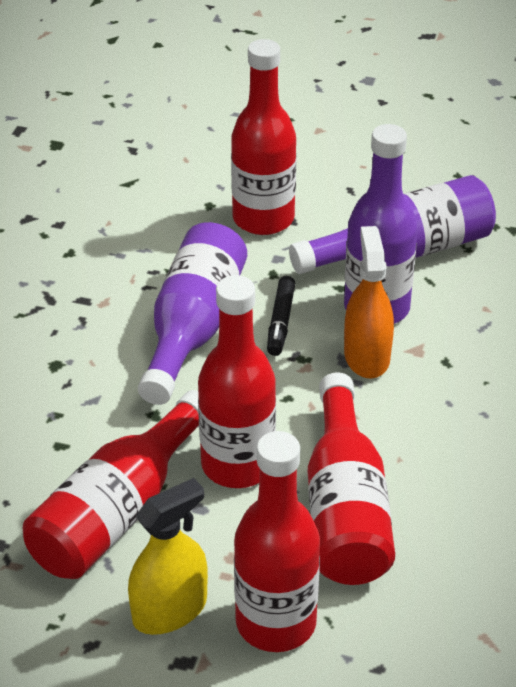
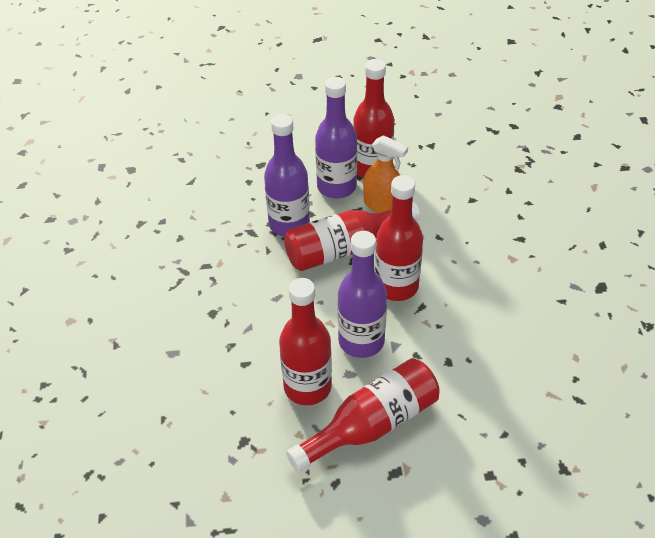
black marker: 1 -> 0
yellow spray bottle: 1 -> 0

